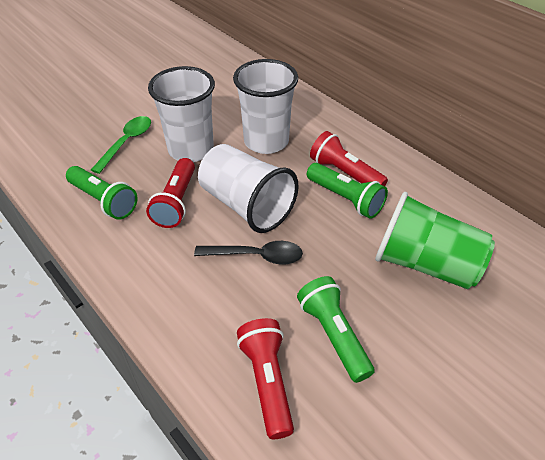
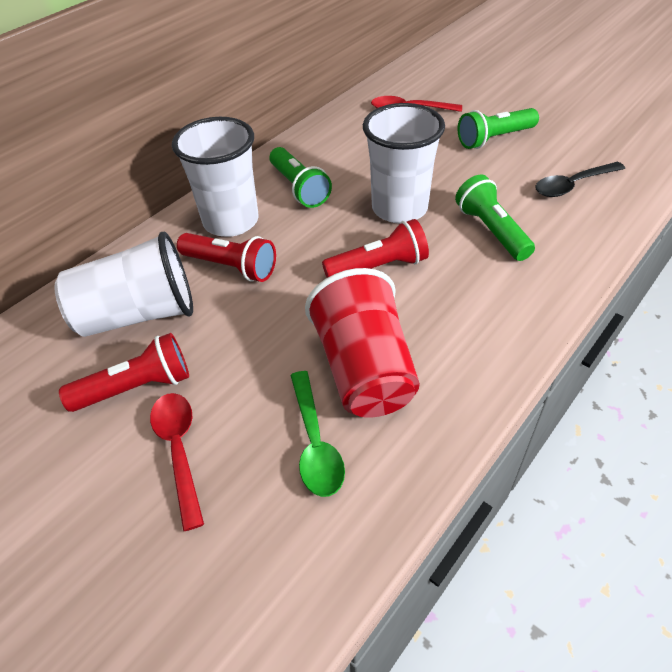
green cup: 1 -> 0
red cup: 0 -> 1
red spoon: 0 -> 2

